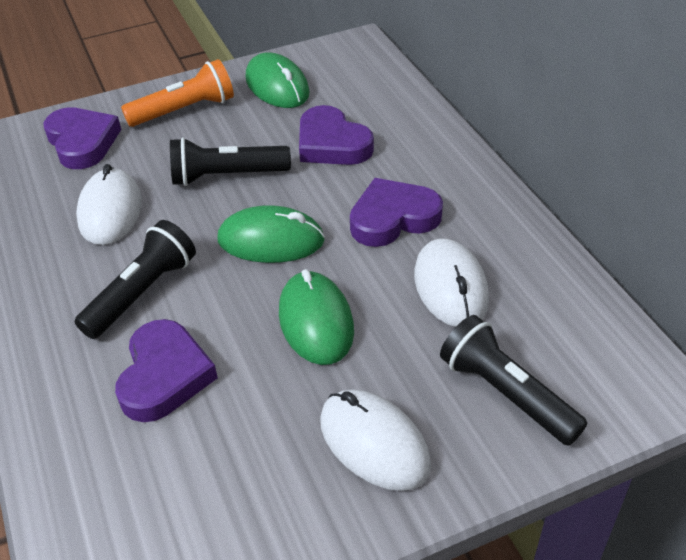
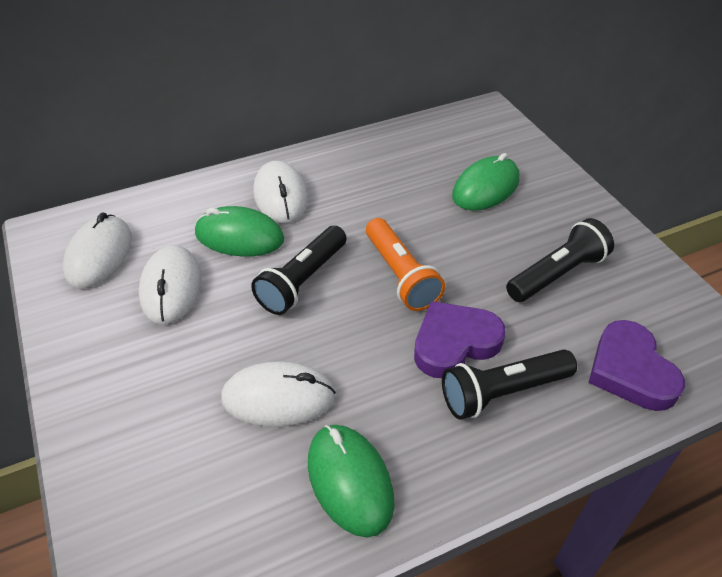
purple heart: 4 -> 2
white mouse: 3 -> 4

